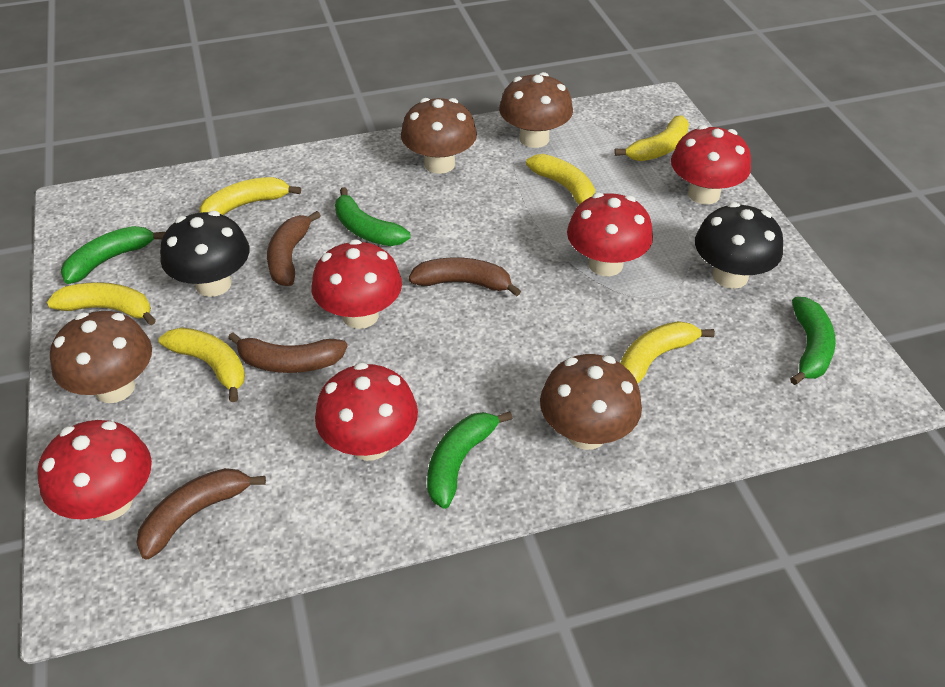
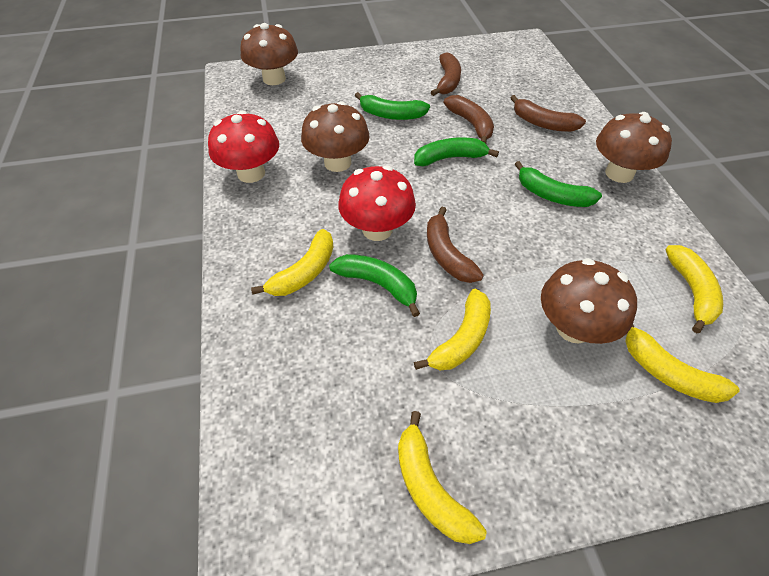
black mushroom: 2 -> 0
red mushroom: 5 -> 2
yellow banana: 6 -> 5

